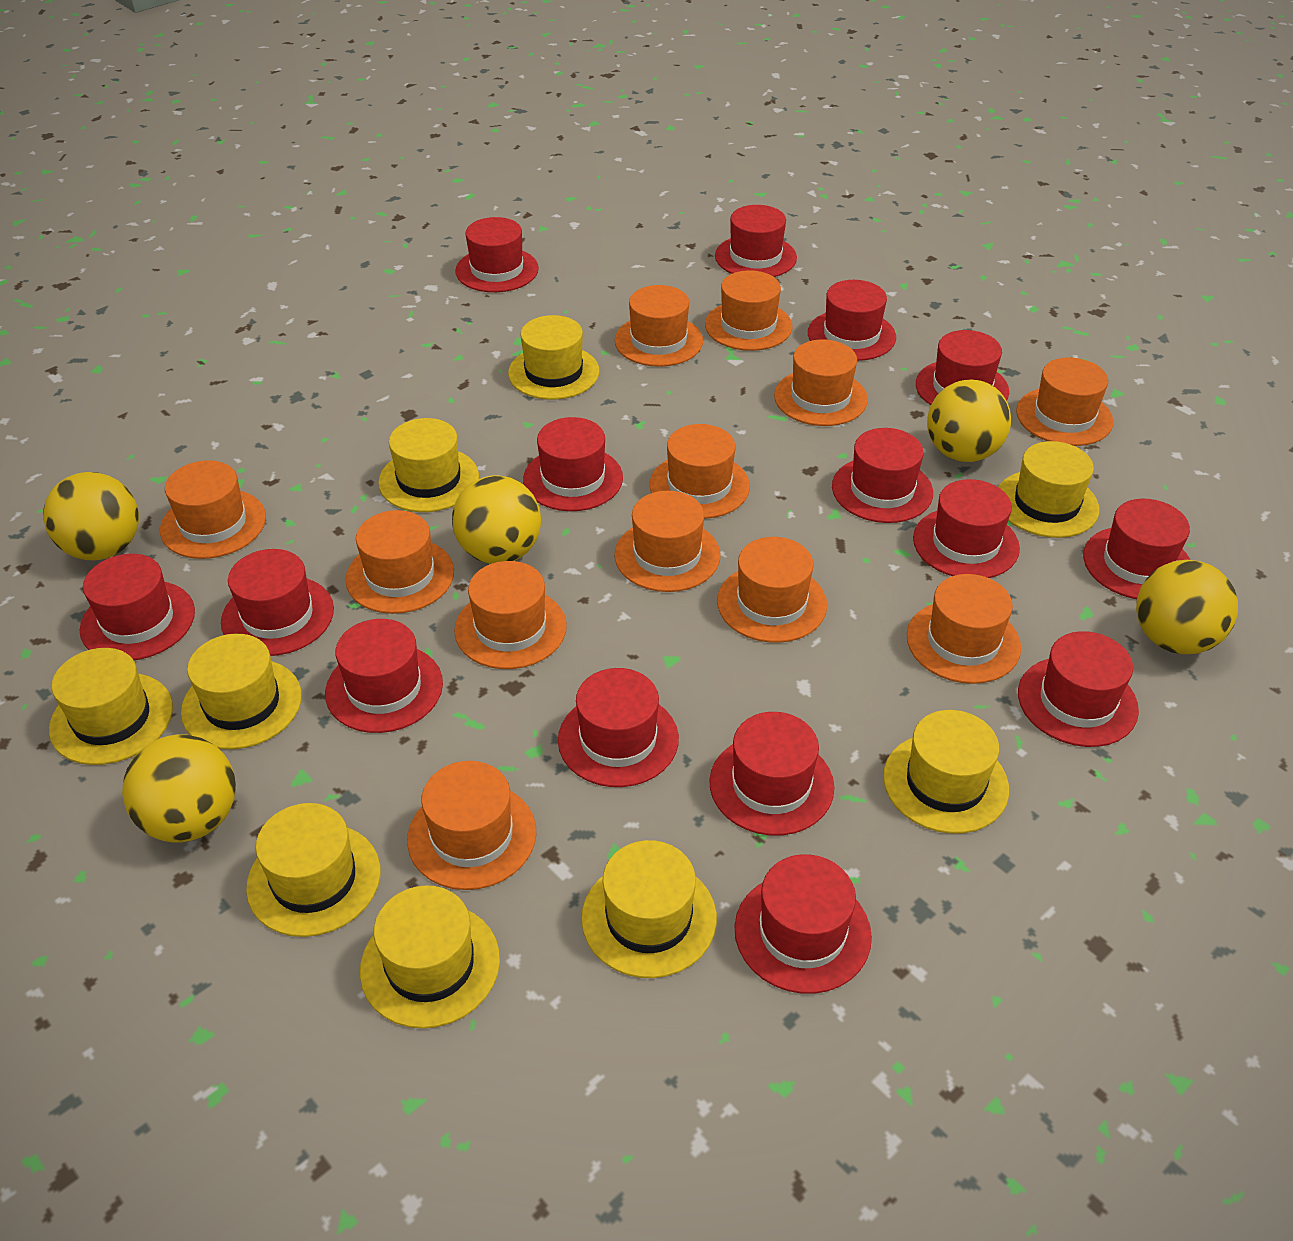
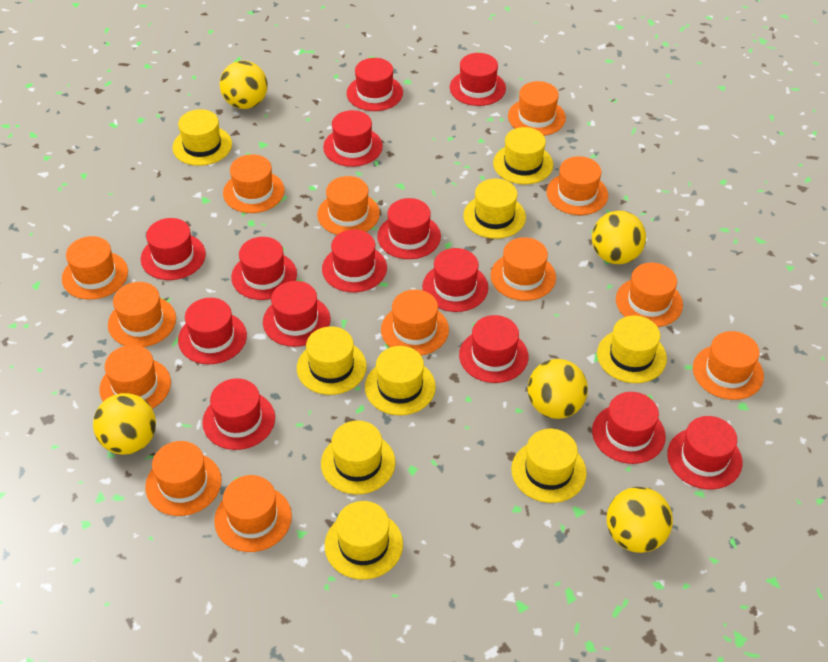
orange hat: 12 -> 13
red hat: 15 -> 14

